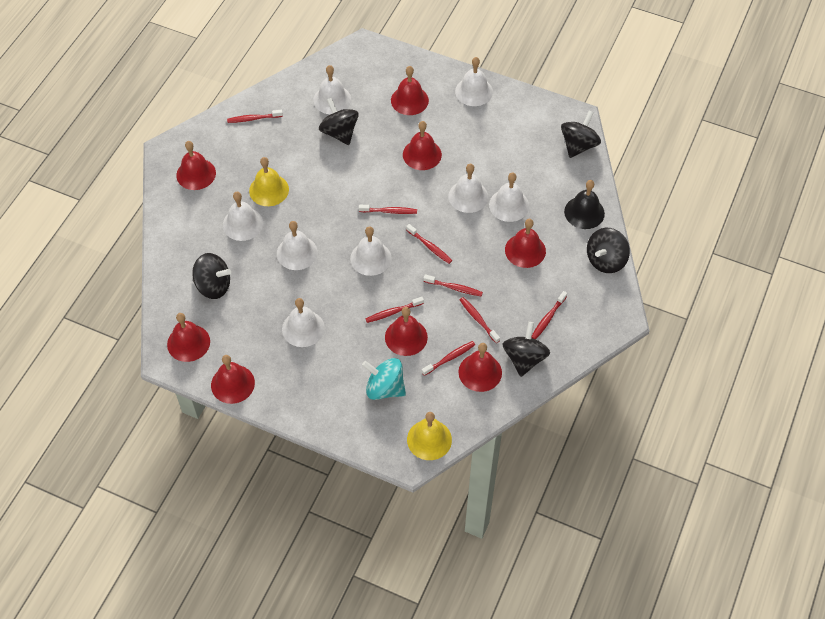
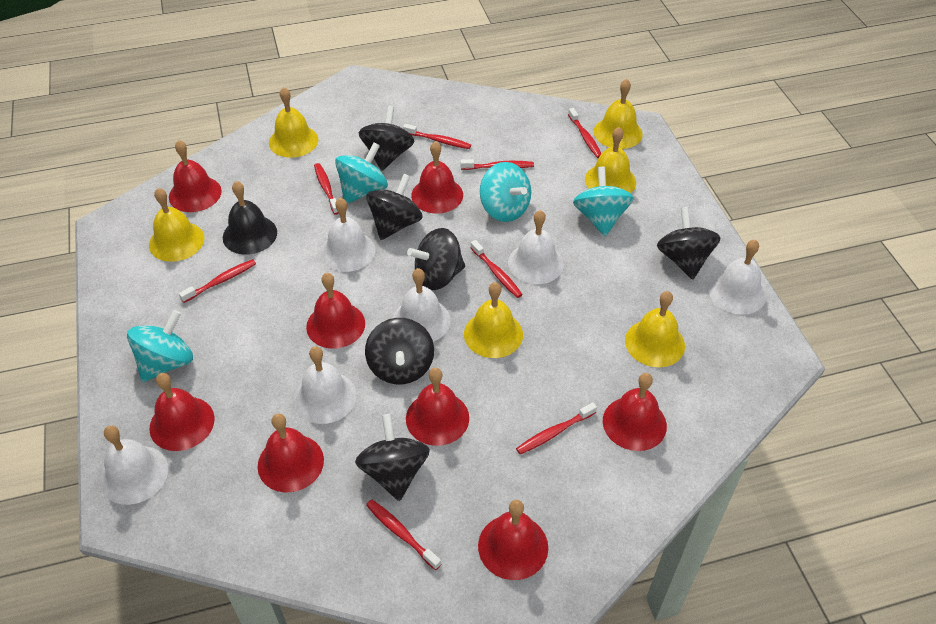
black spinning top: 5 -> 6
turquoise spinning top: 1 -> 4
white bell: 8 -> 6
yellow bell: 2 -> 6

